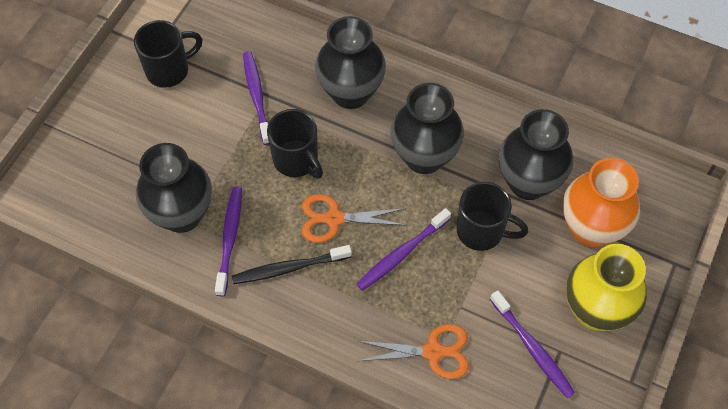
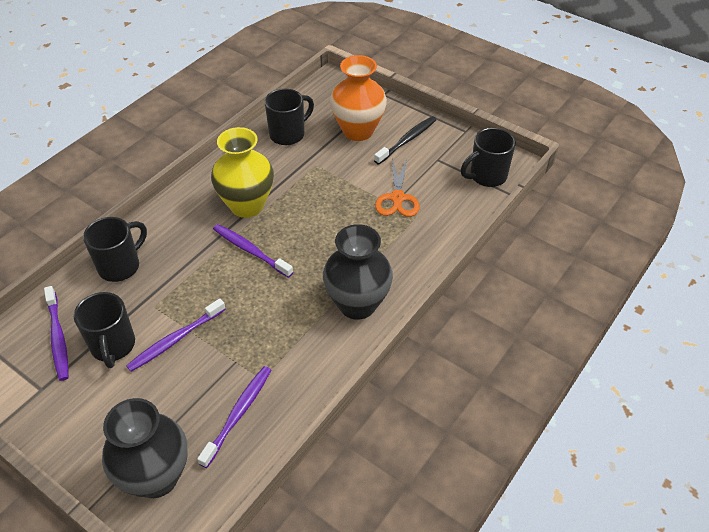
black mug: 3 -> 4
black vase: 4 -> 2
orange scissors: 2 -> 1

